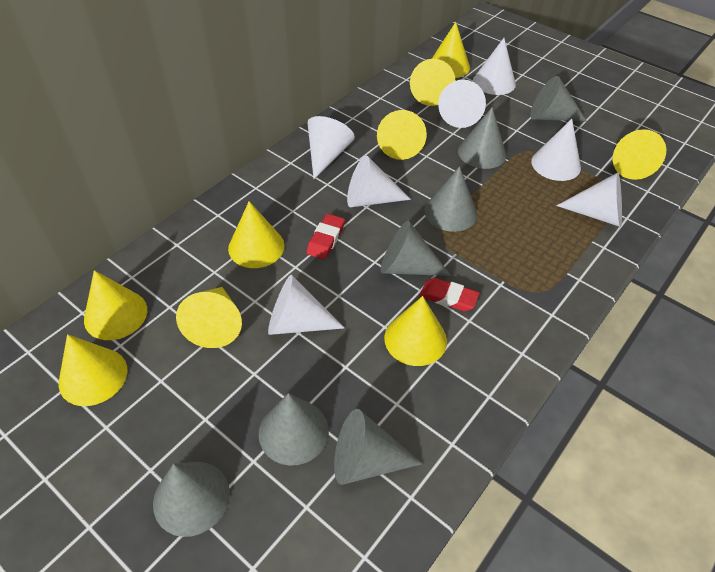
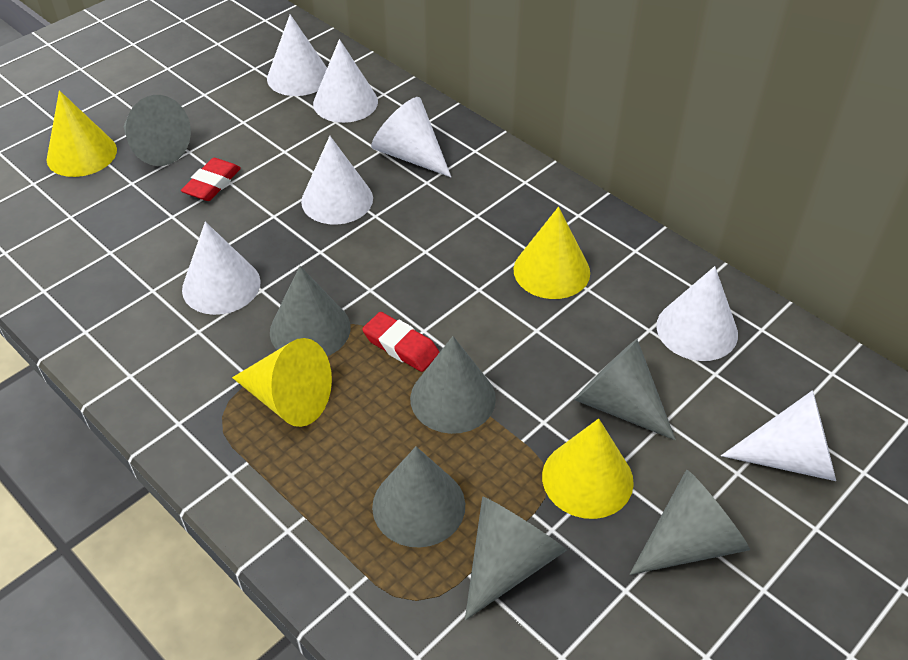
yellow cone: 9 -> 4

